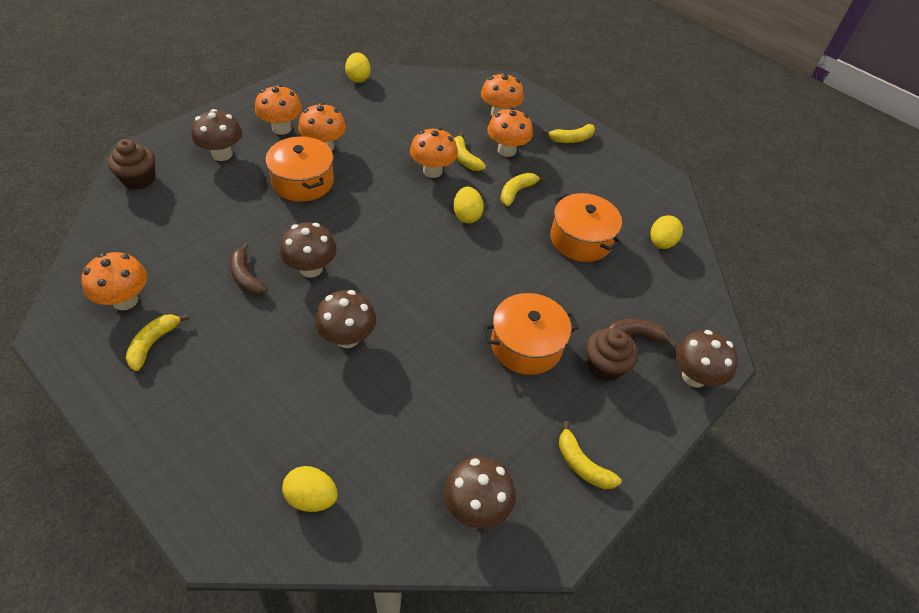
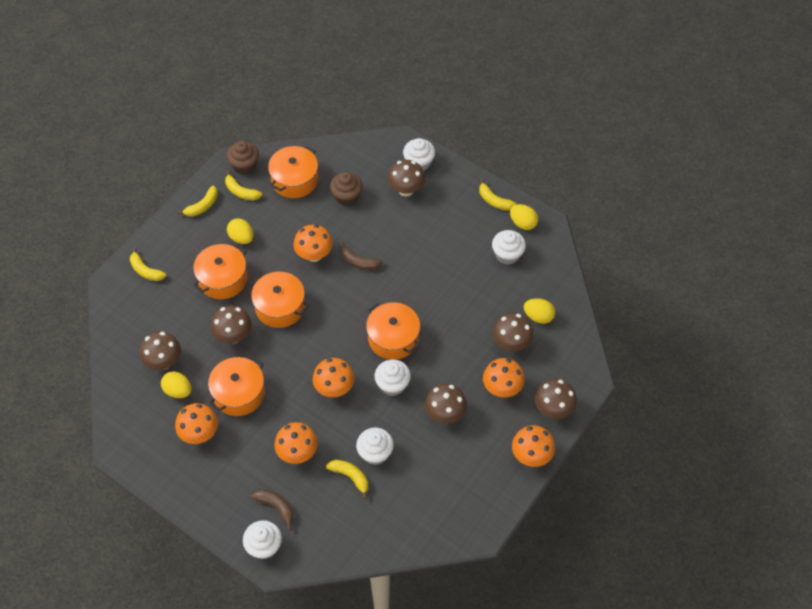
brown mushroom: 5 -> 6
orange pot: 3 -> 5
white cupcake: 0 -> 5

